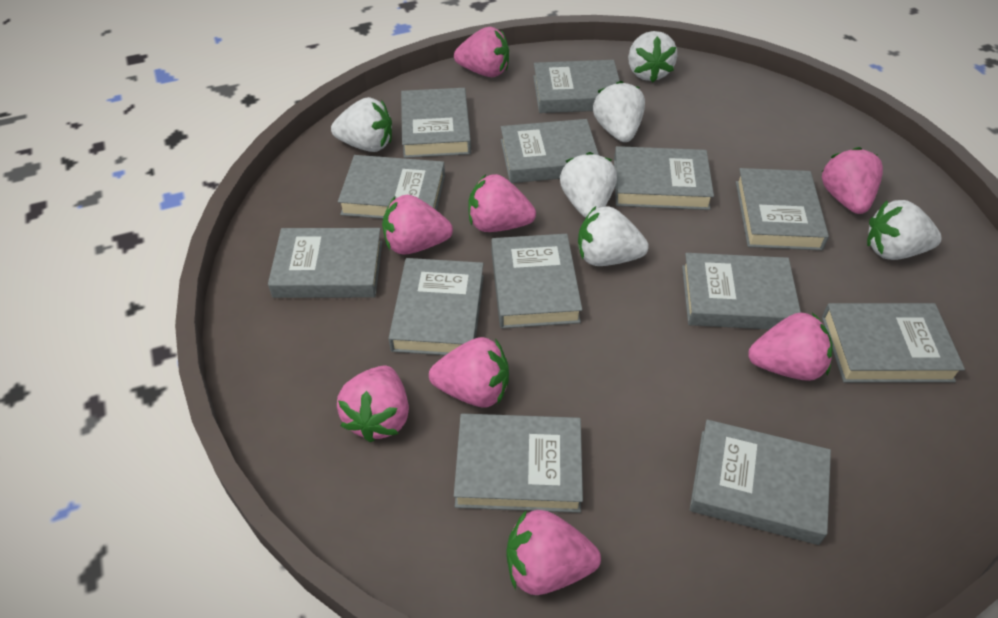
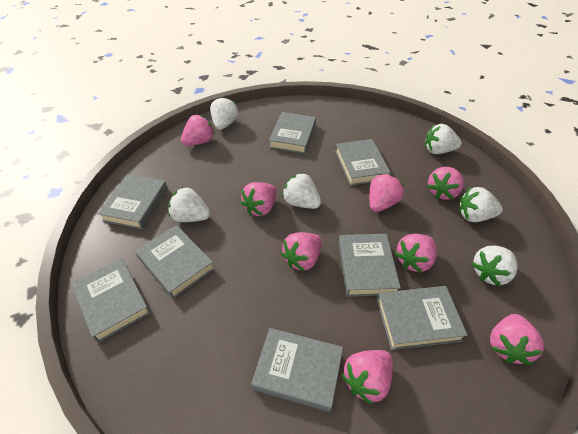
grey book: 13 -> 8

